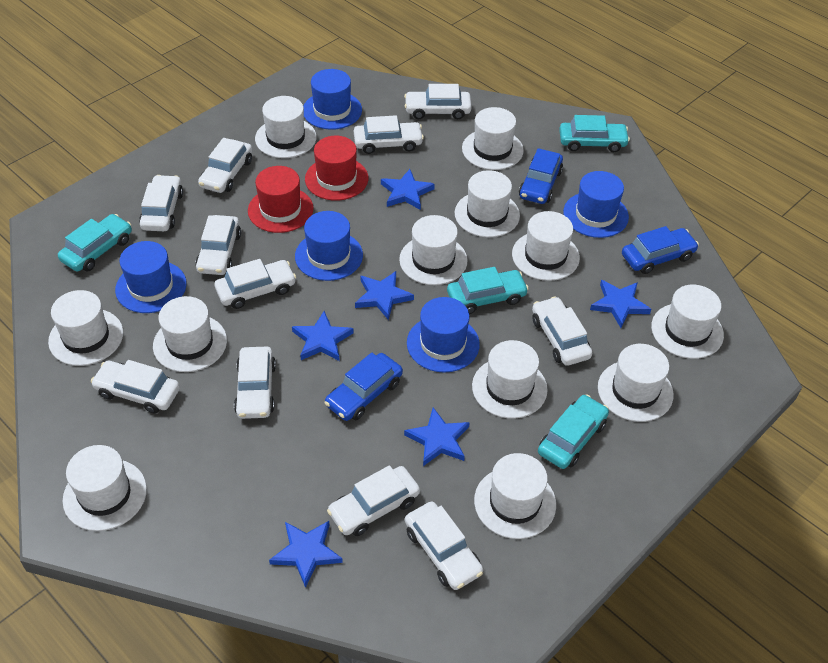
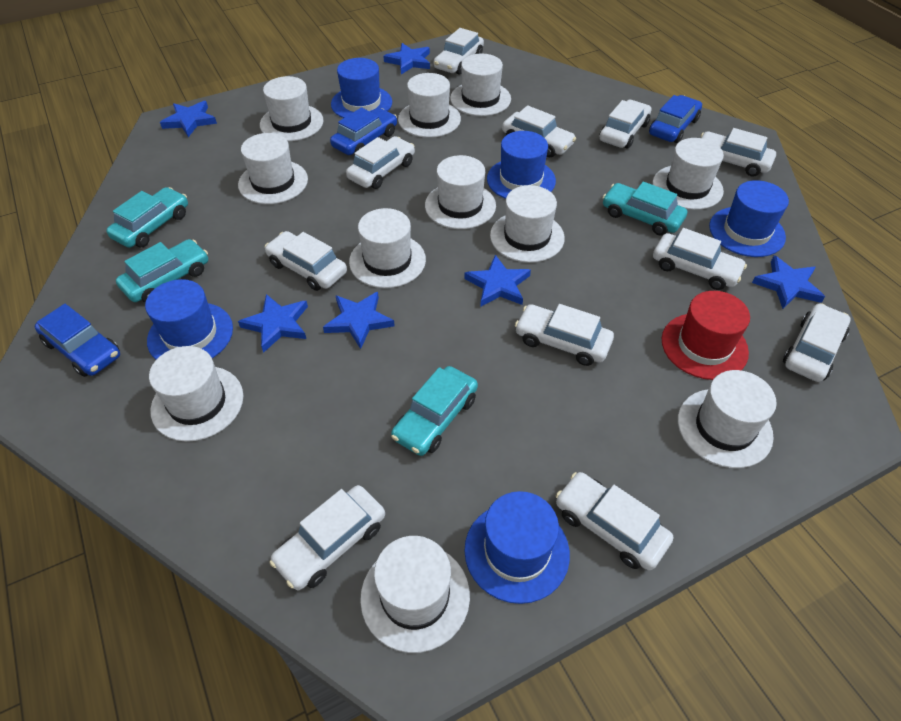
red hat: 2 -> 1
white hat: 12 -> 11

